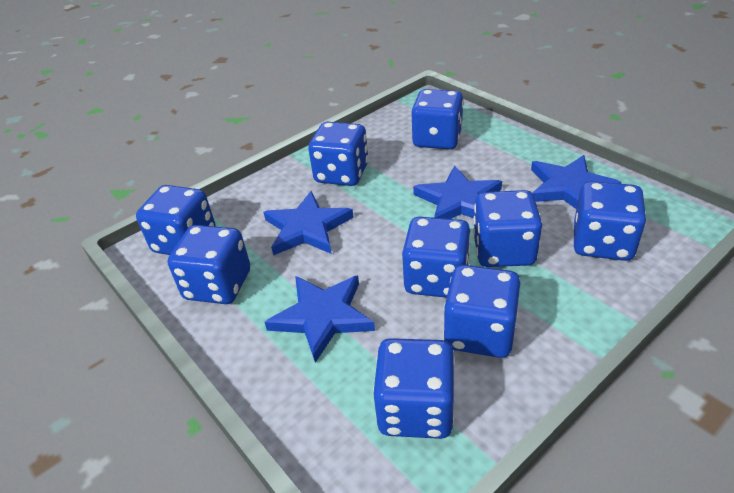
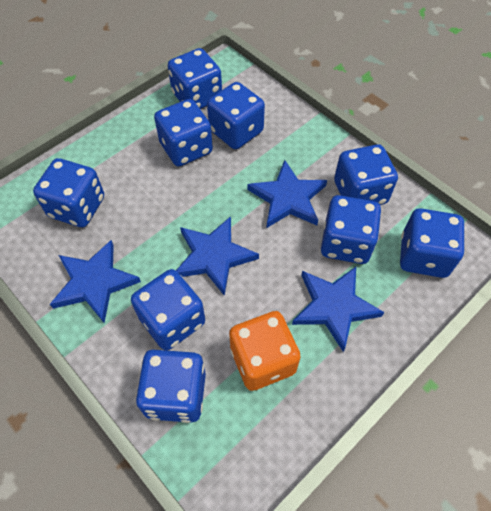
orange dice: 0 -> 1

